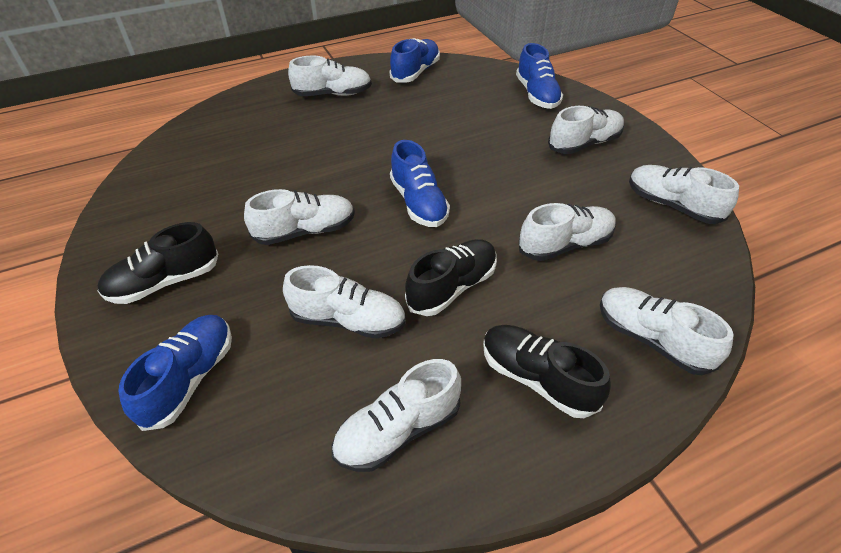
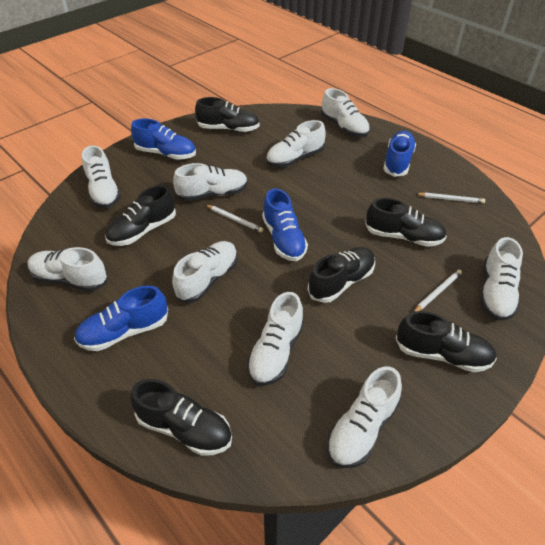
black shoe: 3 -> 6
white pencil: 0 -> 3
white shoe: 8 -> 9

